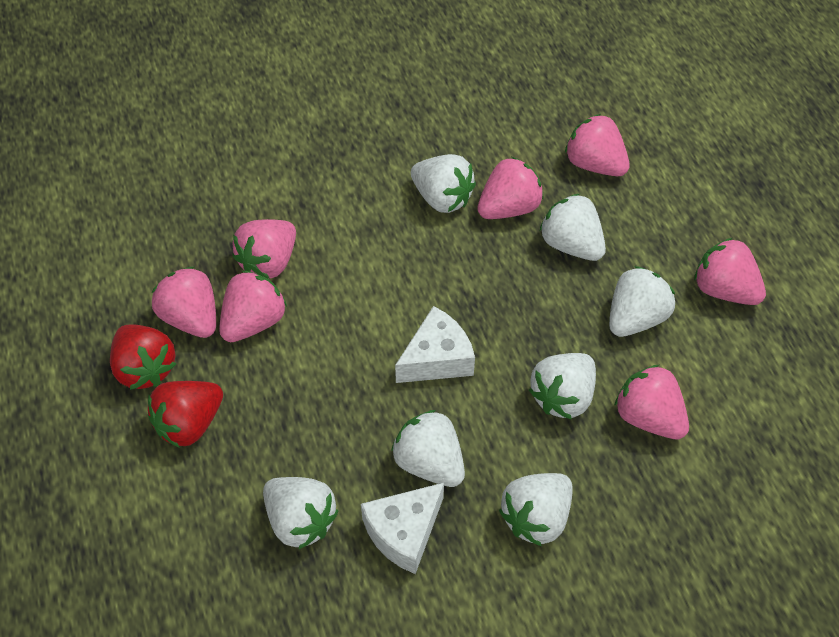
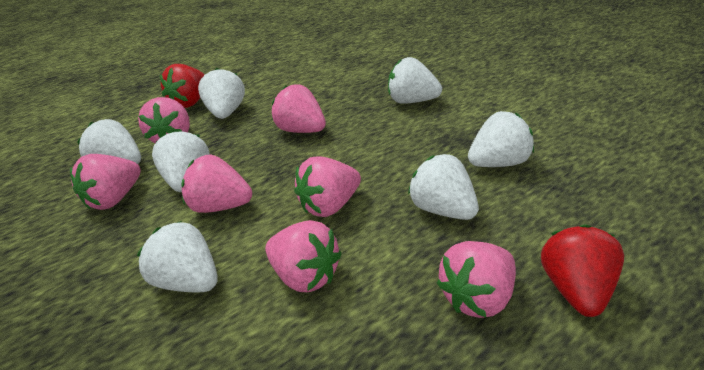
white cheese: 2 -> 0

